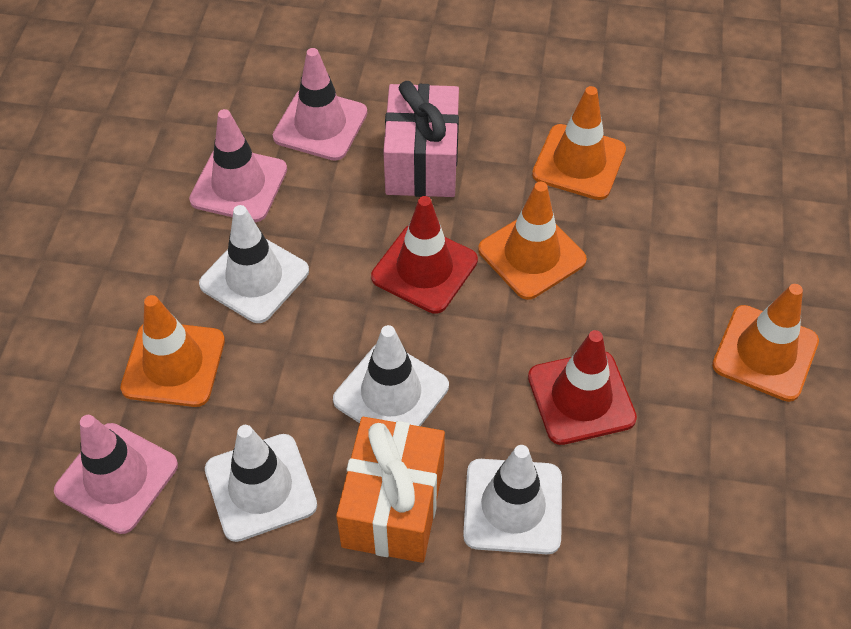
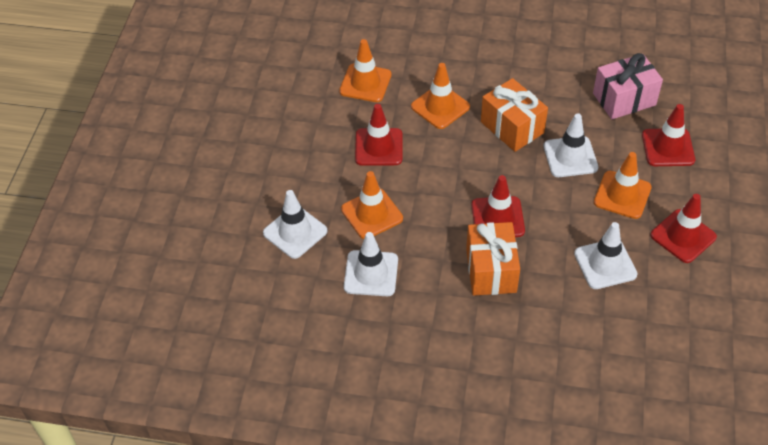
orange gift: 1 -> 2
pink traffic cone: 3 -> 0
red traffic cone: 2 -> 4

